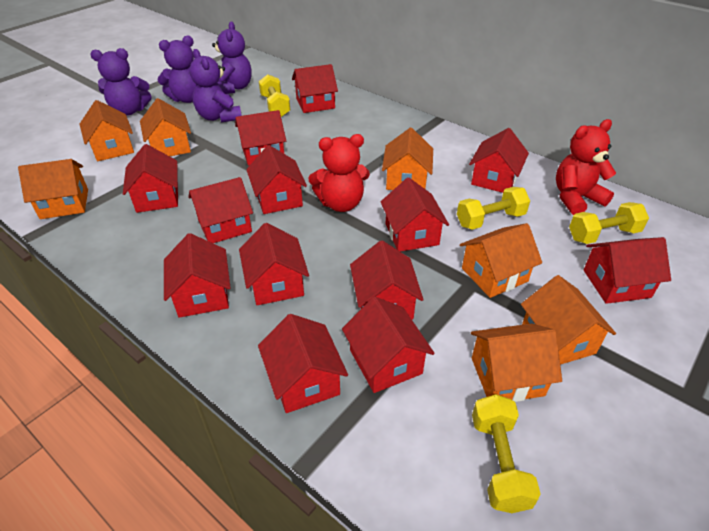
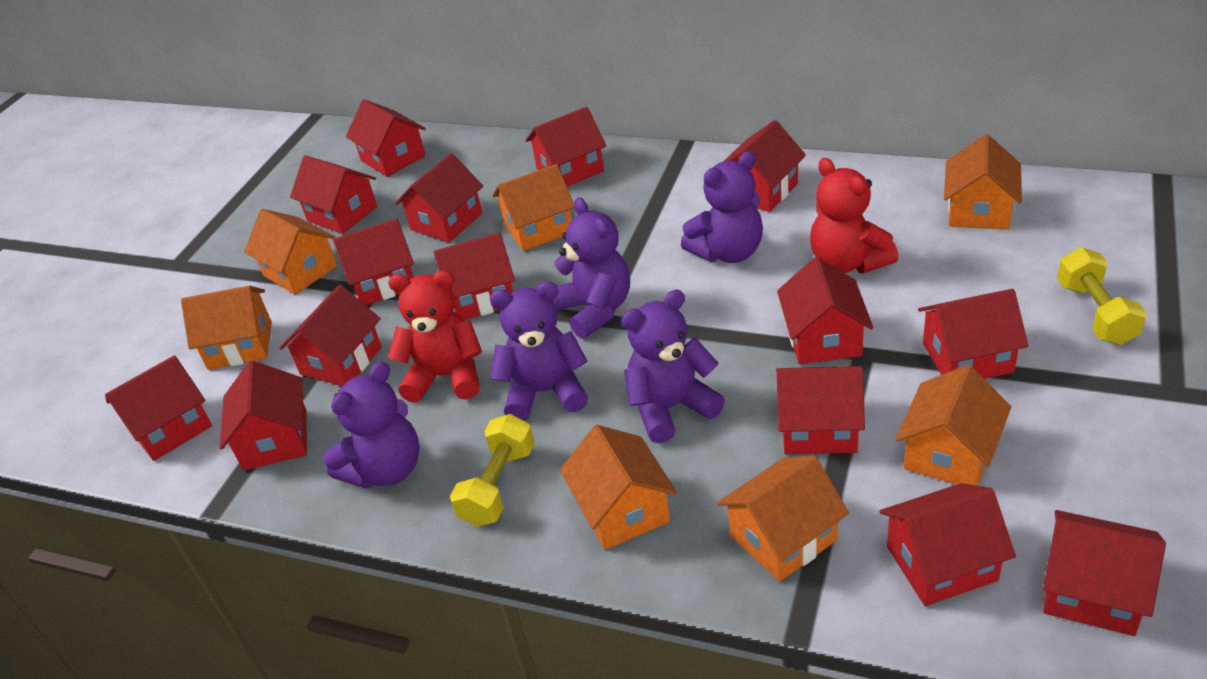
purple teddy bear: 4 -> 5
red house: 13 -> 15
yellow dumbbell: 4 -> 2

